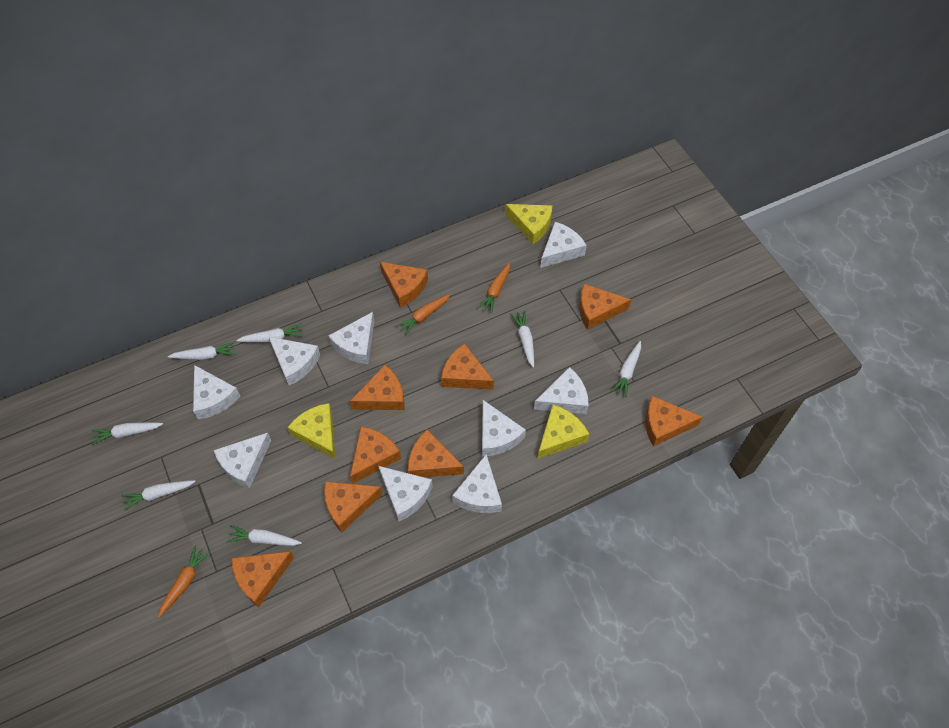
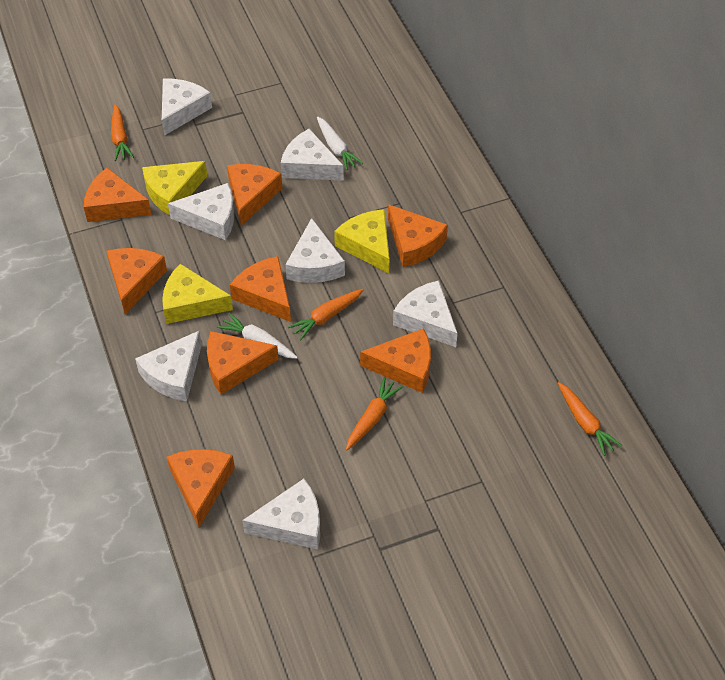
orange carrot: 3 -> 4
orange cheese: 9 -> 8
white carrot: 7 -> 2
white cheese: 9 -> 7

